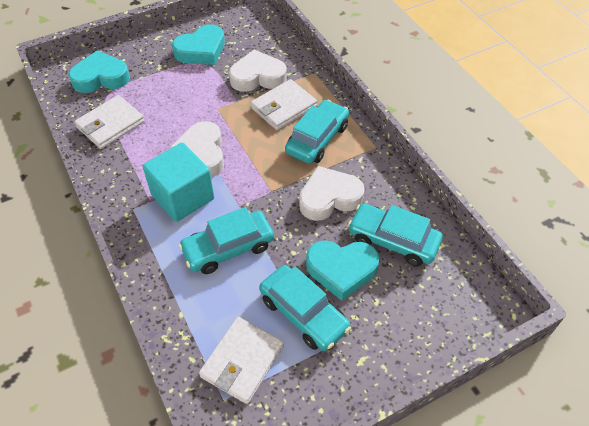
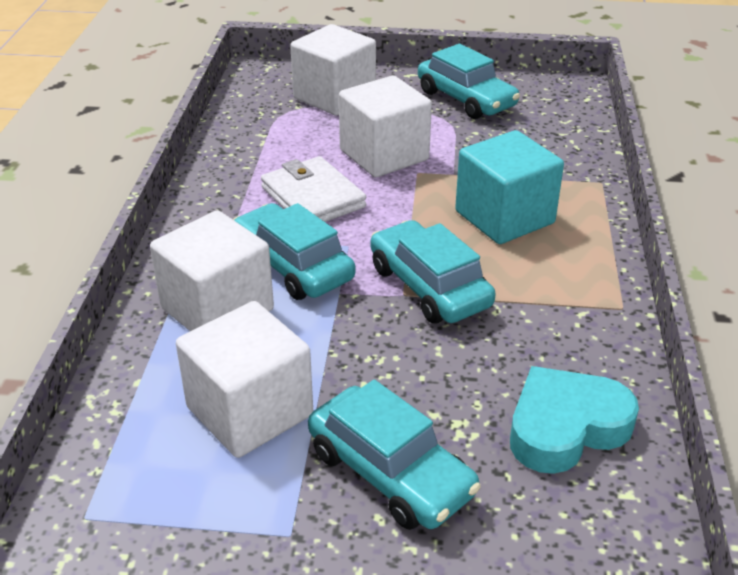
turquoise heart: 3 -> 1
white cube: 0 -> 4
white heart: 3 -> 0
white wallet: 3 -> 1

